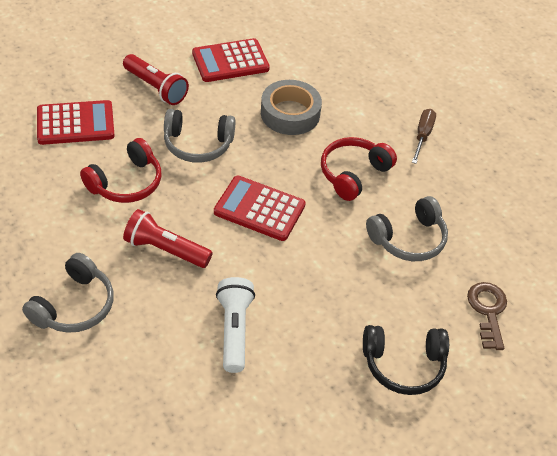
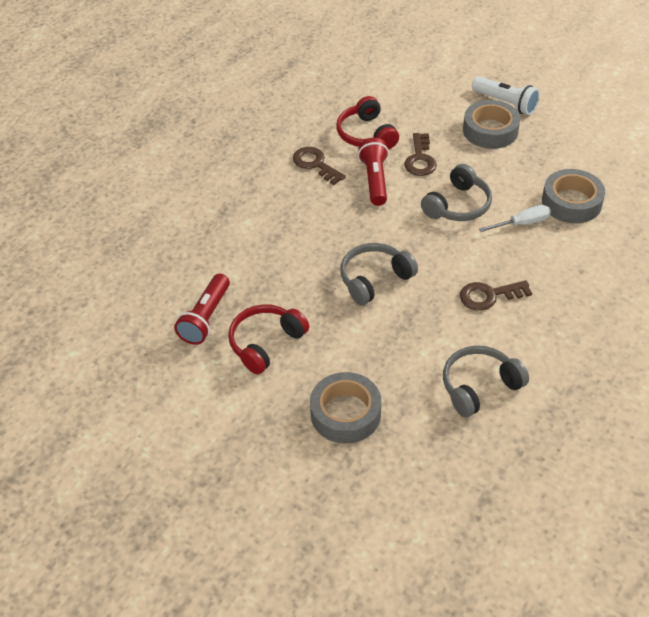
black headphones: 1 -> 0
brown key: 1 -> 3
brown screwdriver: 1 -> 0
grey tape: 1 -> 3
red calculator: 3 -> 0
white screwdriver: 0 -> 1

